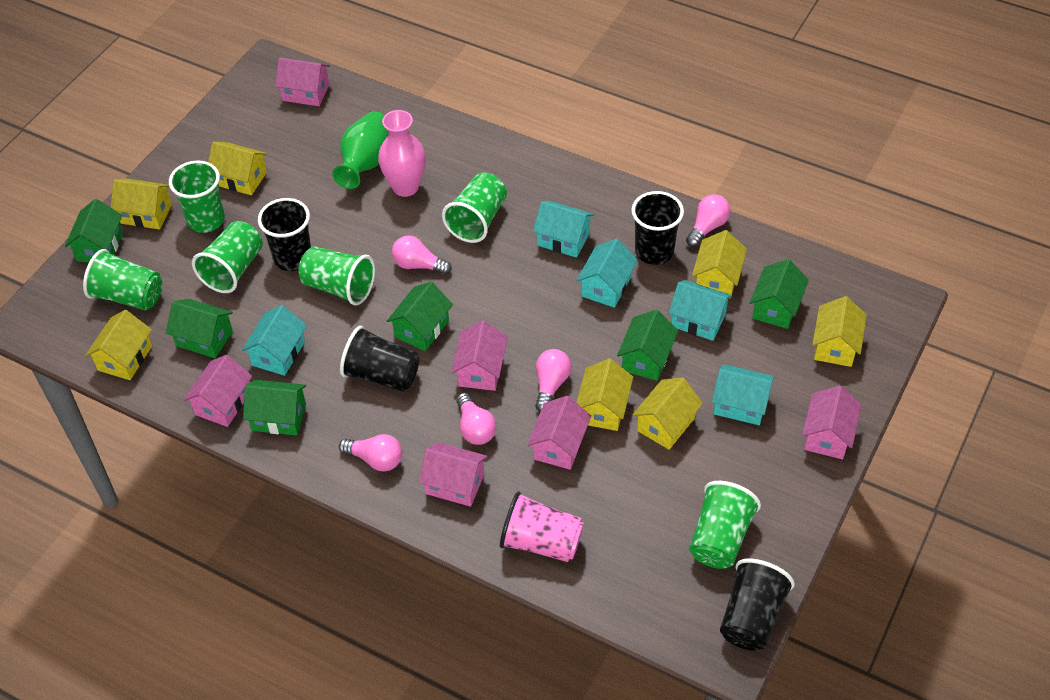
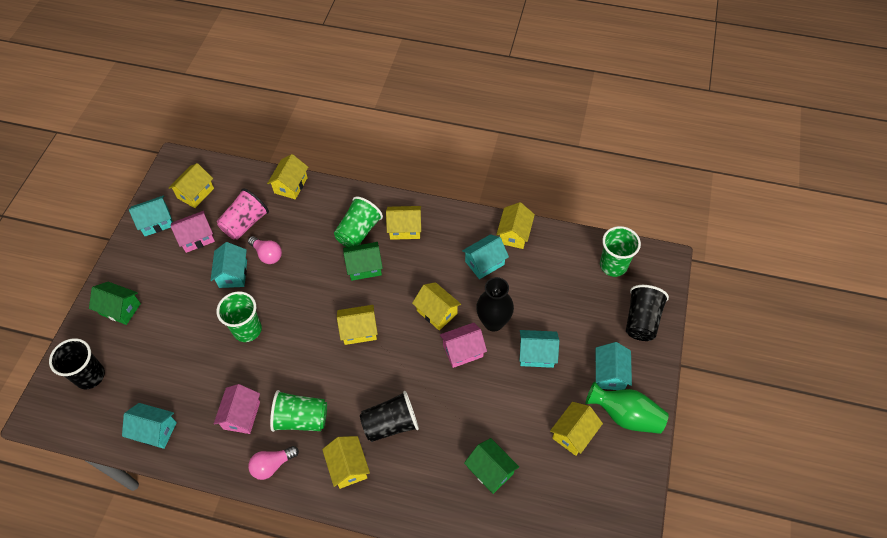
black cup: 4 -> 3
black vase: 0 -> 1
green cup: 6 -> 4
green house: 6 -> 3
pink house: 6 -> 3
pink light bulb: 5 -> 2
pink vase: 1 -> 0
turquoise house: 5 -> 6
yellow house: 7 -> 8

